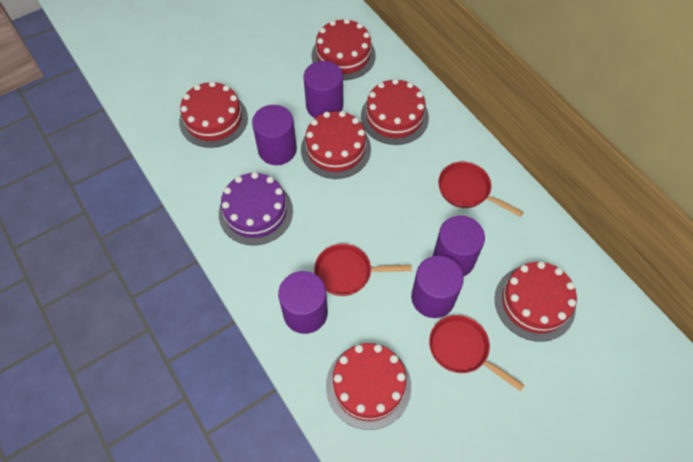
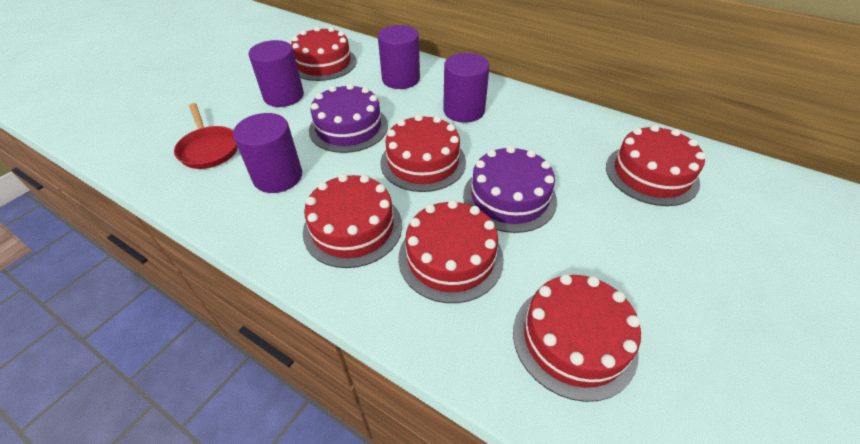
purple cake: 1 -> 2
purple cylinder: 5 -> 4
red pan: 3 -> 1

